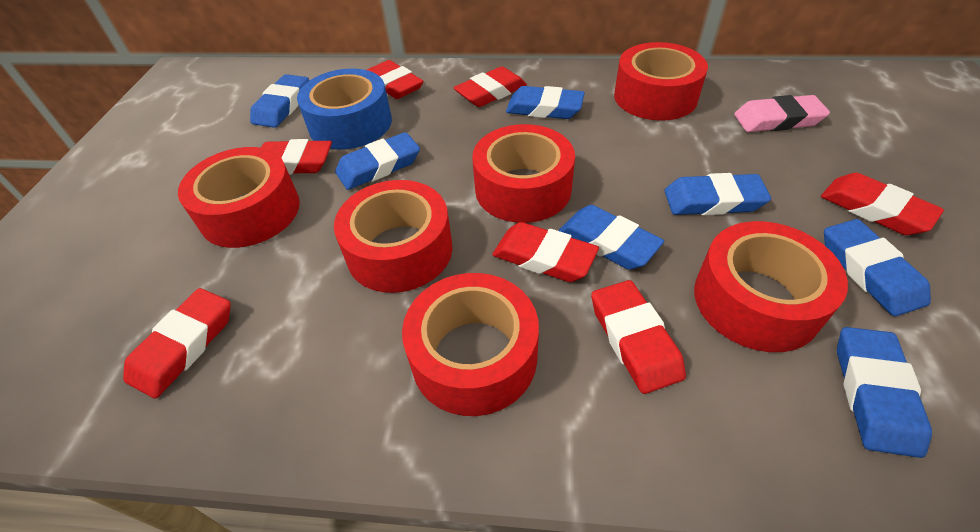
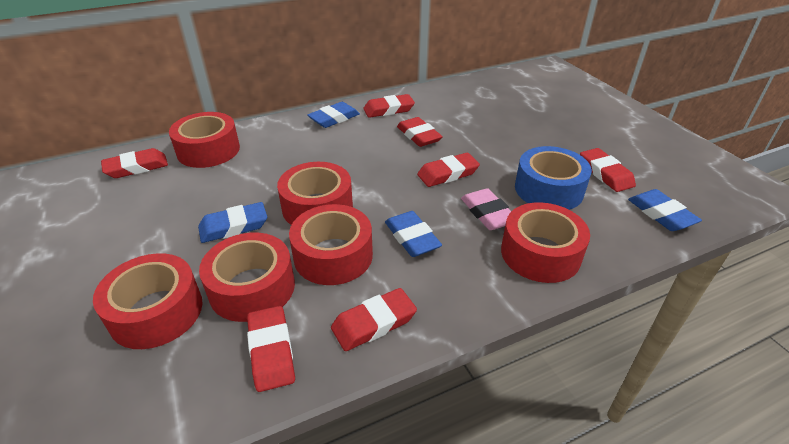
blue eraser: 7 -> 4

